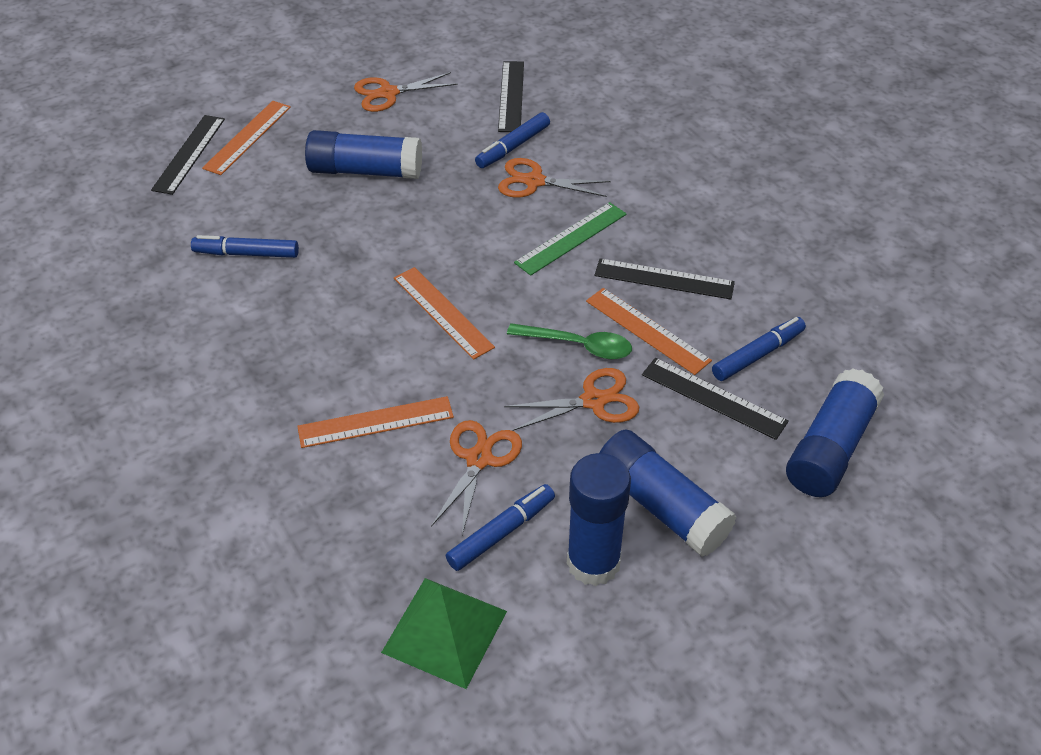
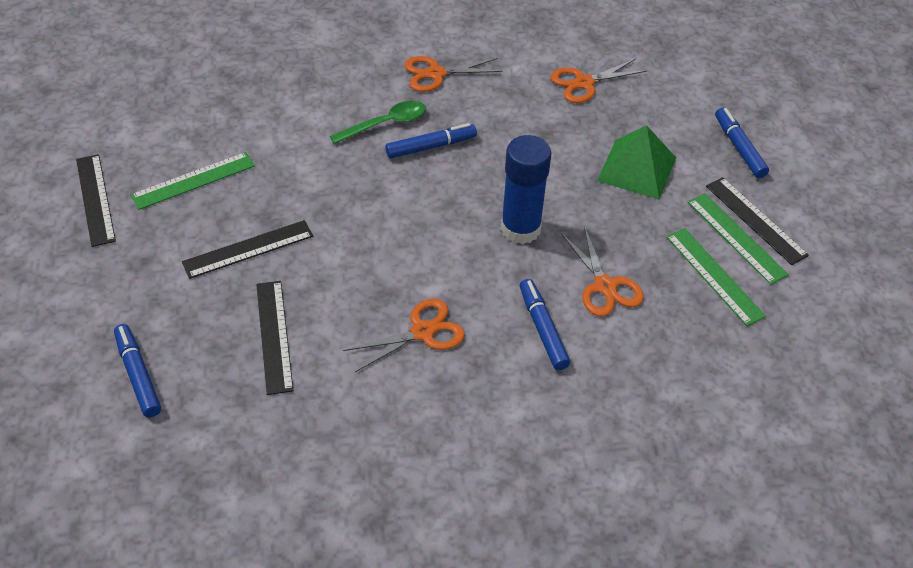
blue glue stick: 4 -> 1
green ruler: 1 -> 3
orange ruler: 4 -> 0

